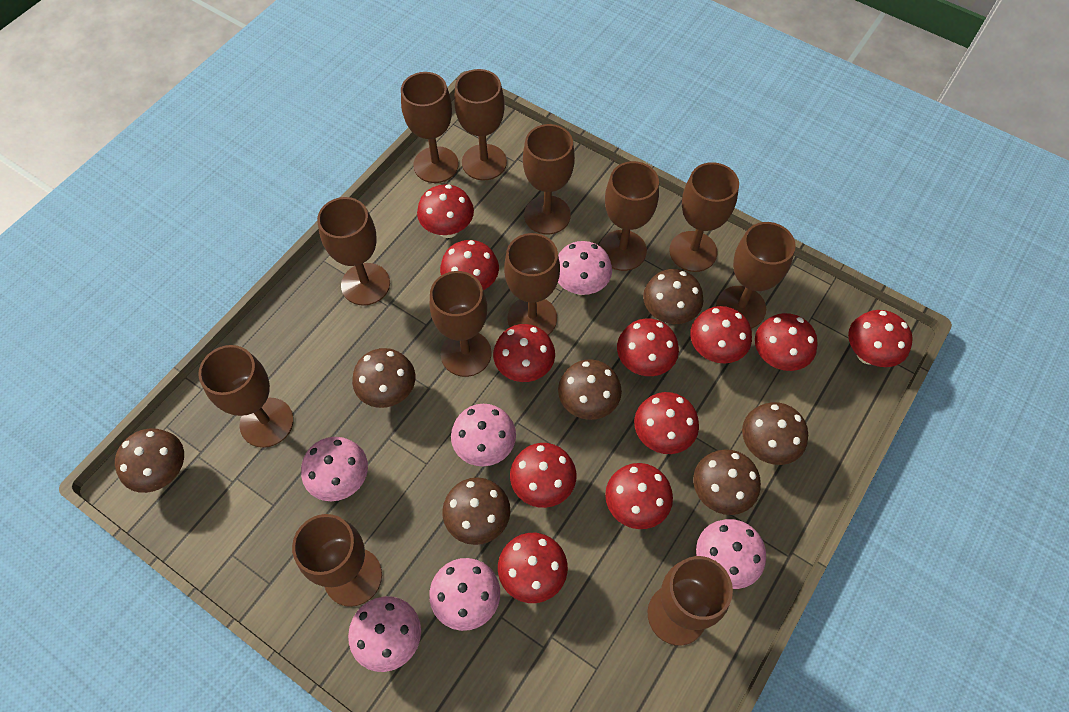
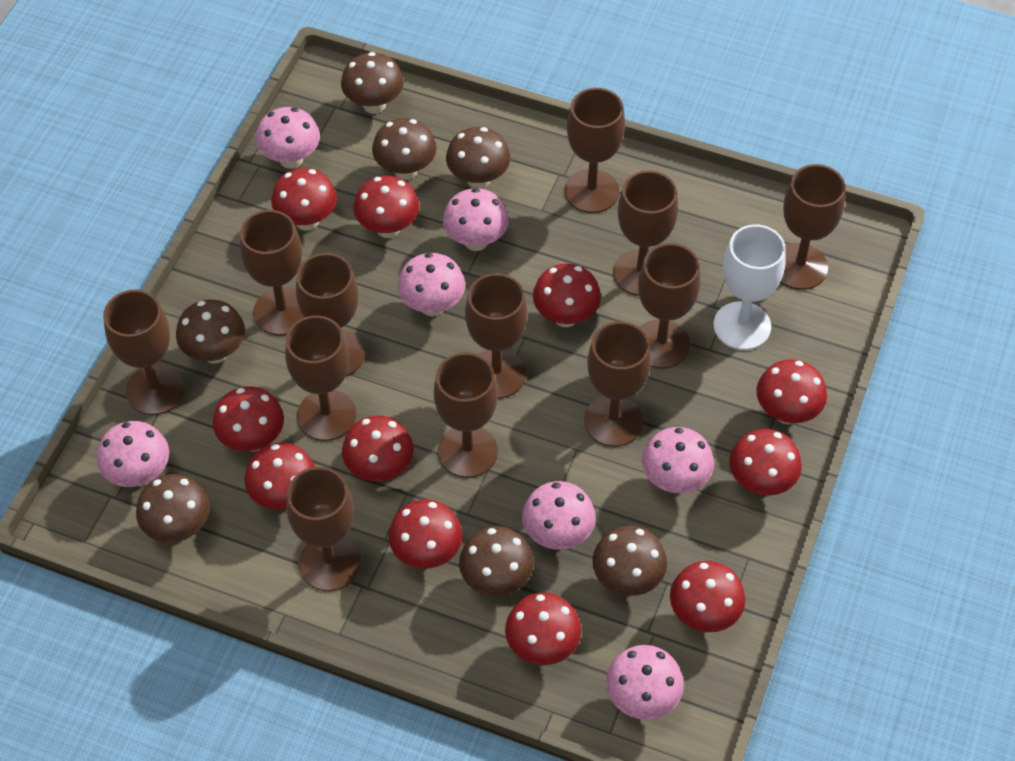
pink mushroom: 6 -> 7
white goblet: 0 -> 1

